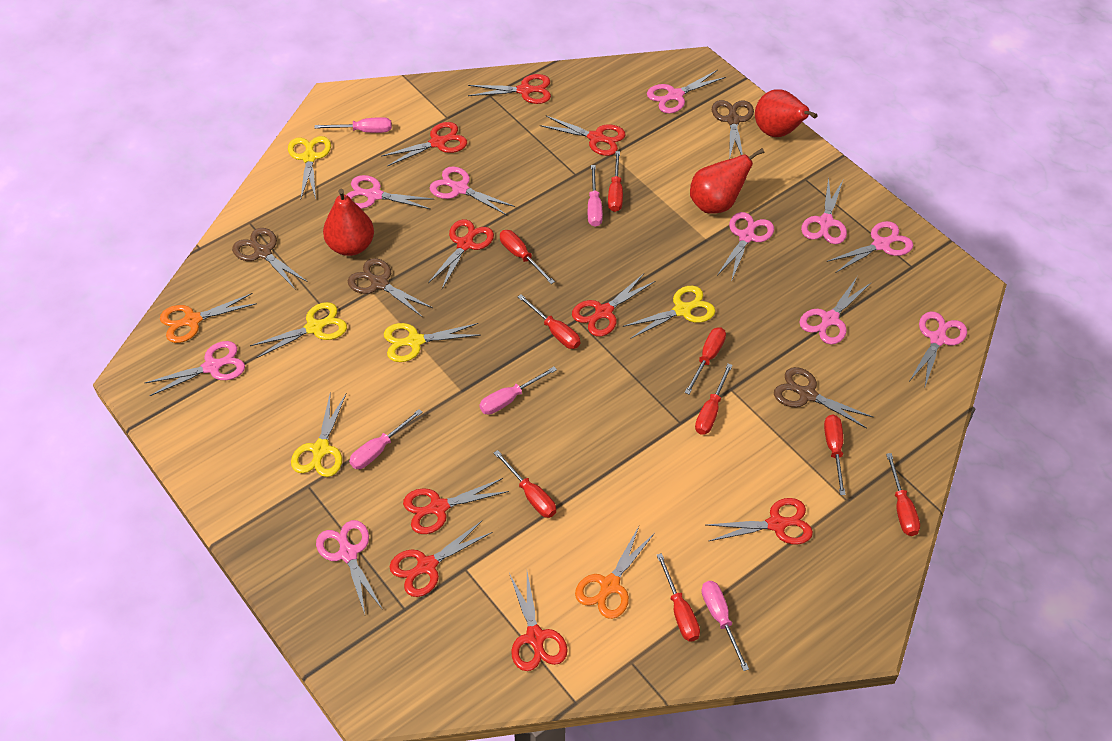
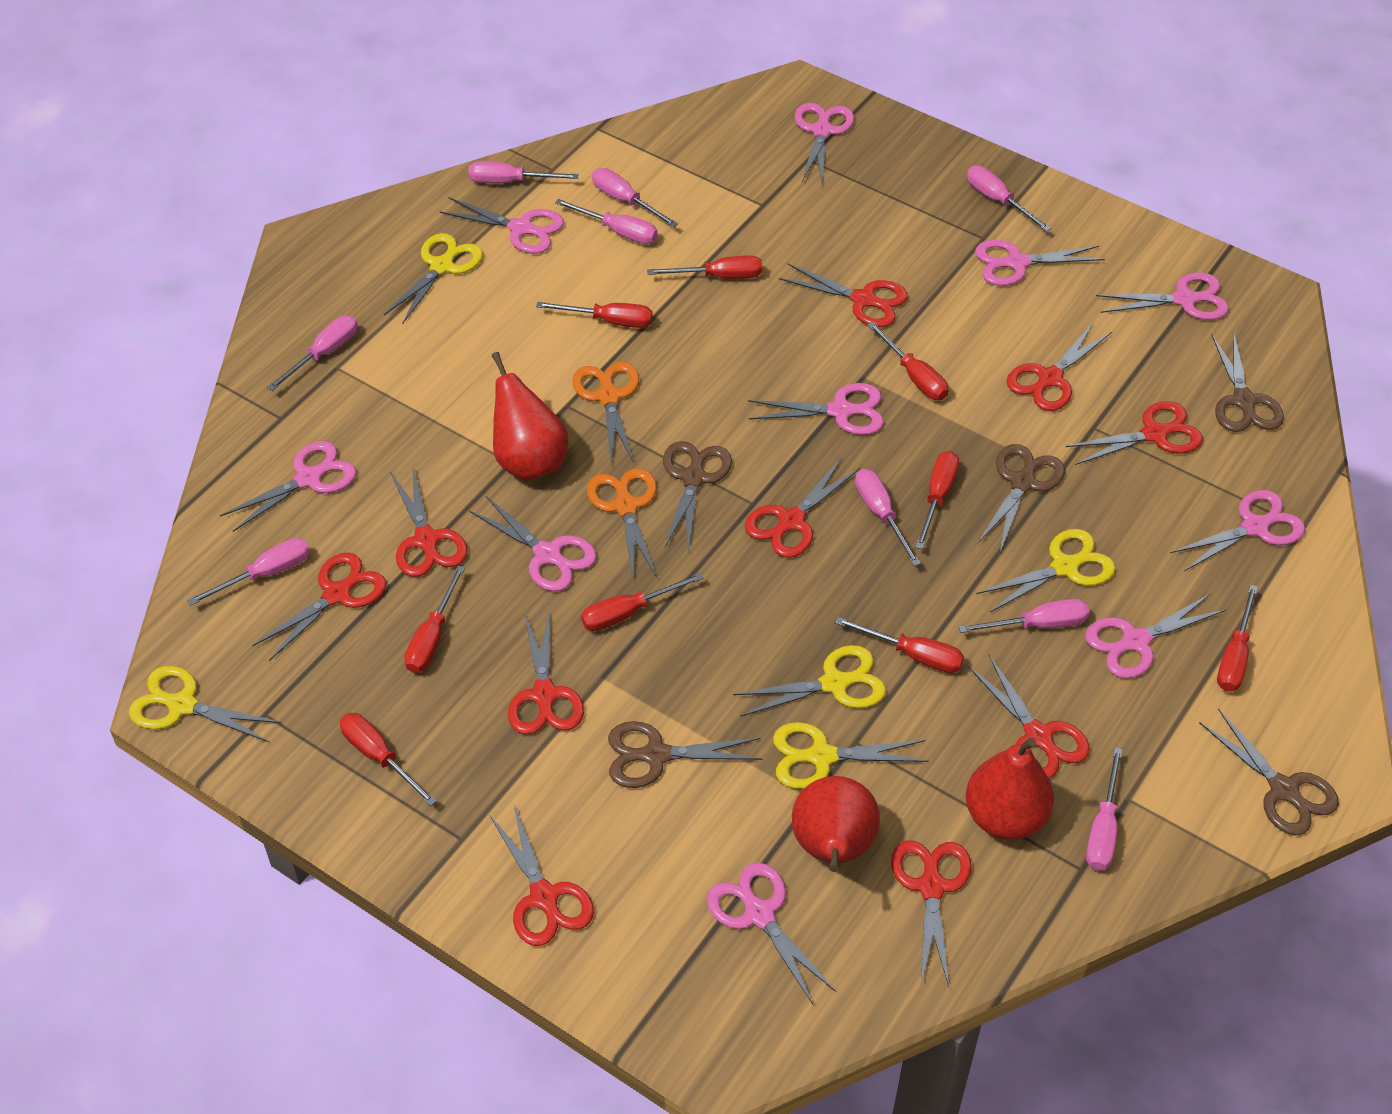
brown scissors: 4 -> 5
pink screwdriver: 5 -> 9
red scissors: 9 -> 10

